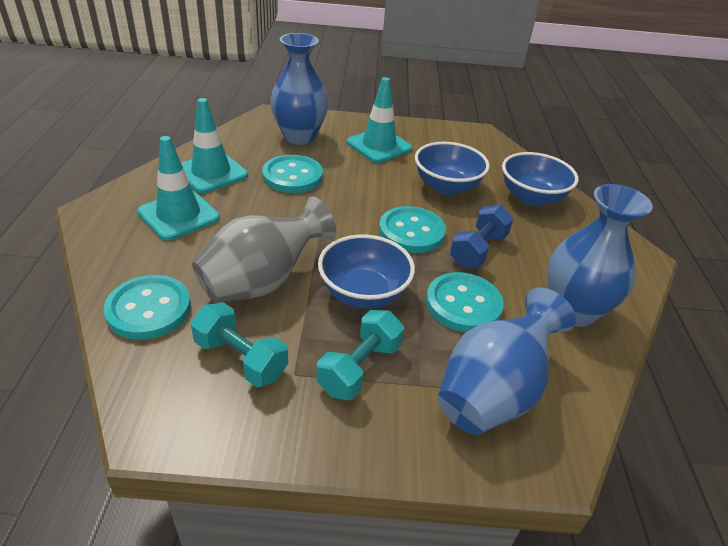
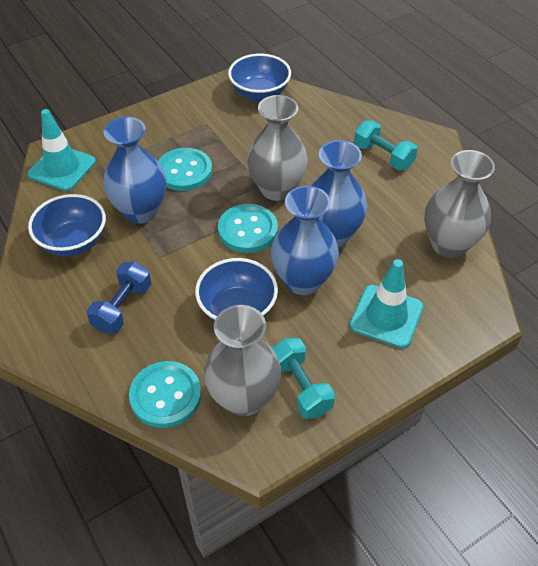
grey vase: 1 -> 3
turquoise button: 4 -> 3
turquoise traffic cone: 3 -> 2

